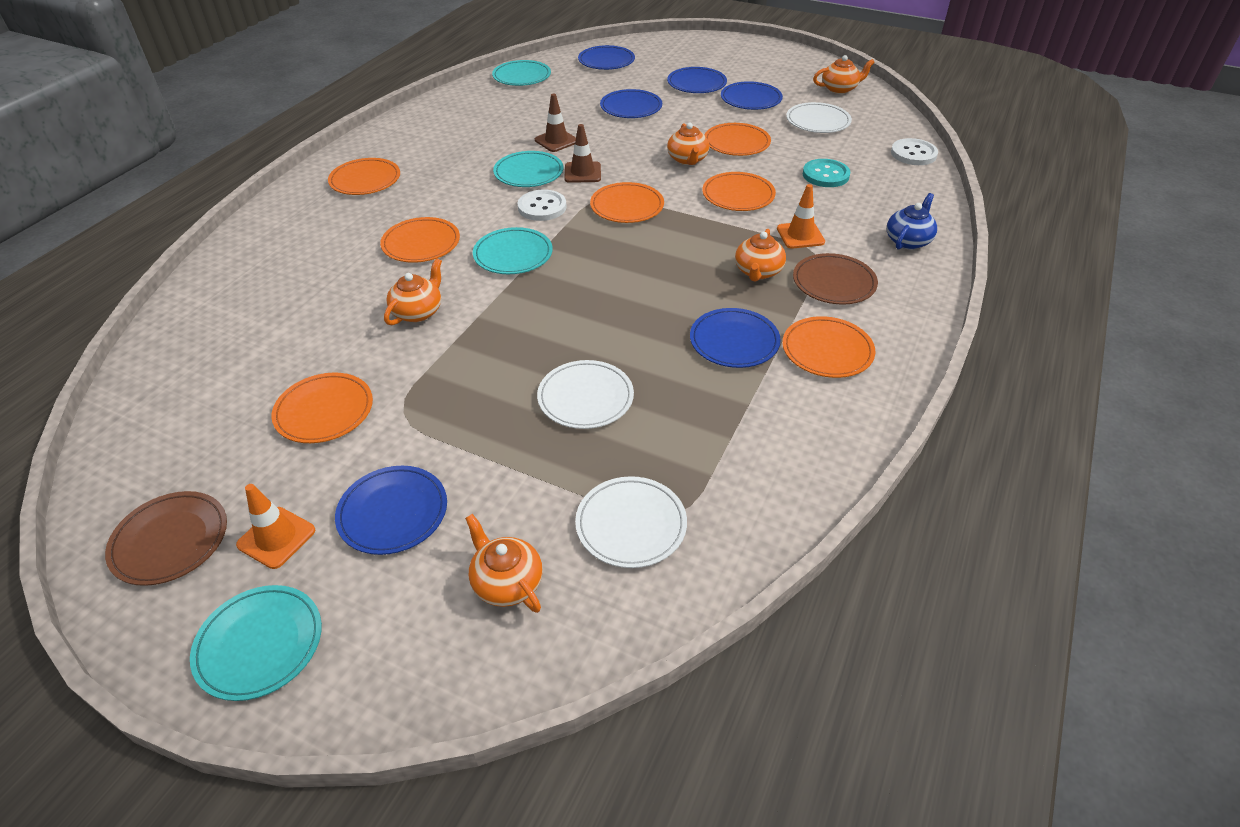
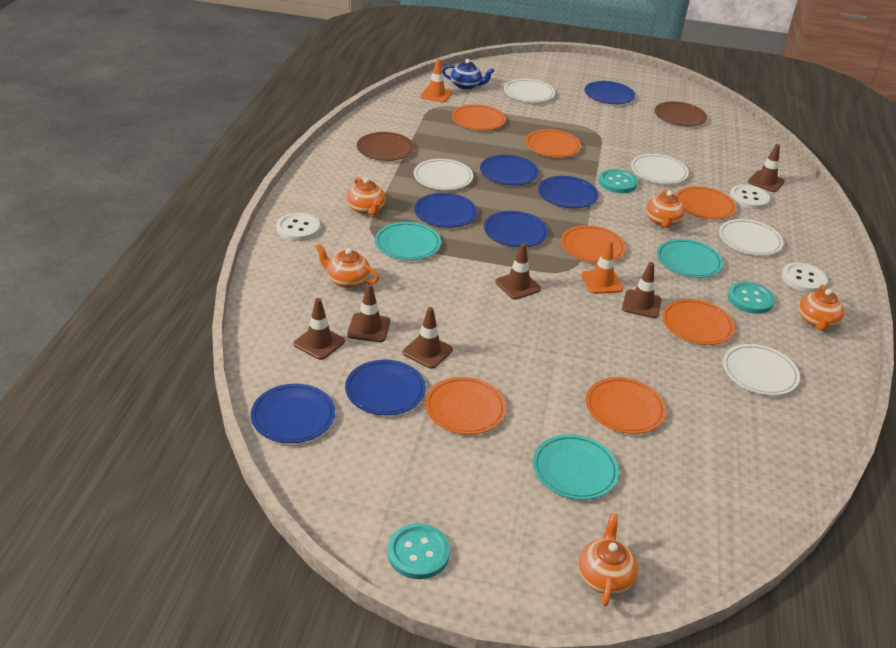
blue plate: 6 -> 7
brown traffic cone: 2 -> 6
turquoise button: 1 -> 3
turquoise plate: 4 -> 3
white button: 2 -> 3
white plate: 3 -> 5

